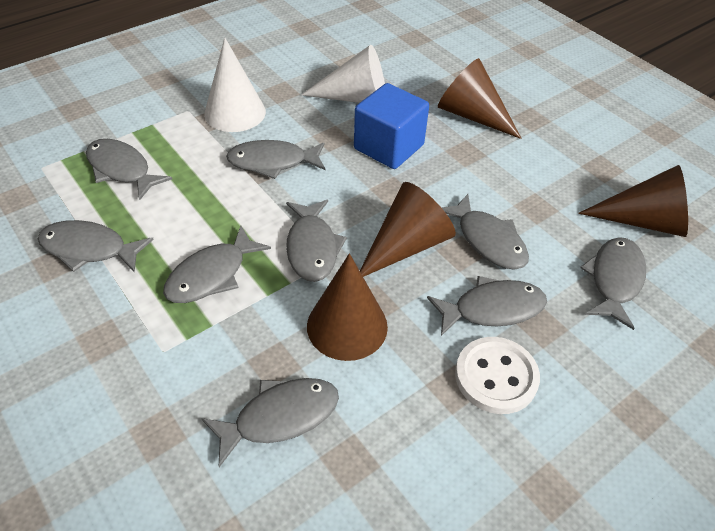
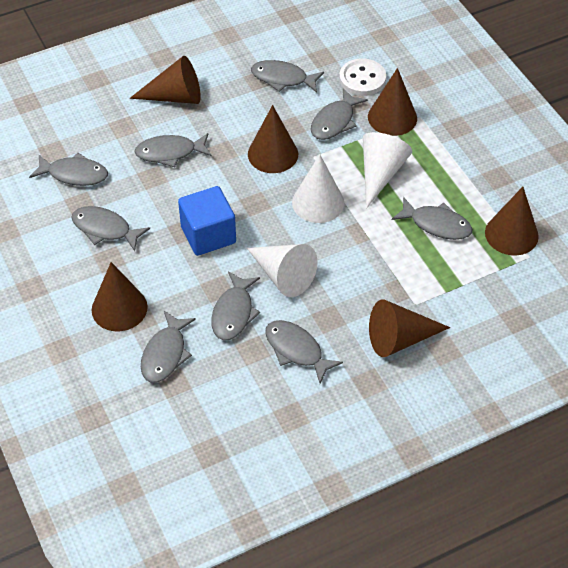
brown cone: 4 -> 6
white cone: 2 -> 3

